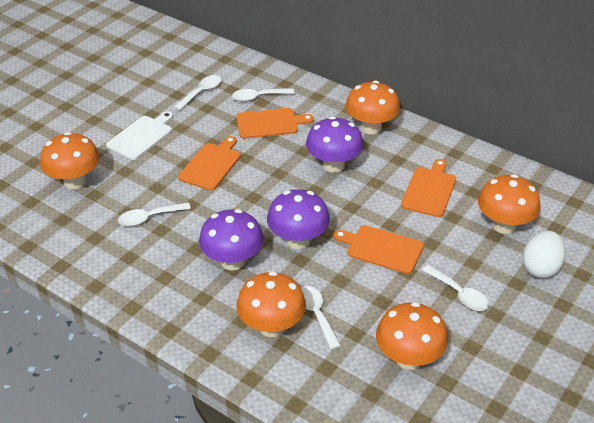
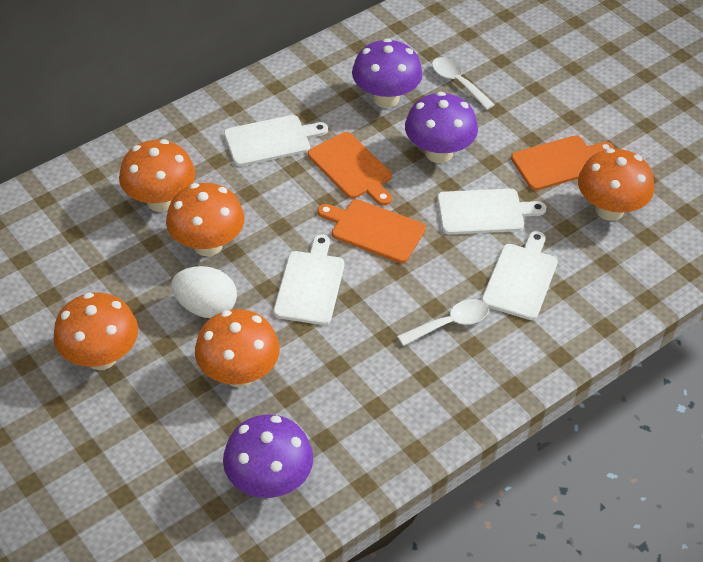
orange cutting board: 4 -> 3
white cutting board: 1 -> 4
white spoon: 5 -> 2

